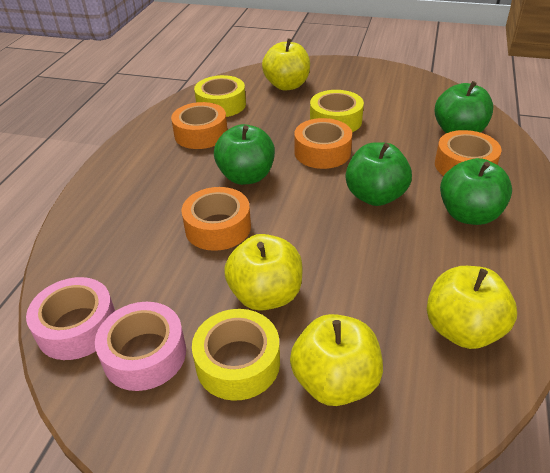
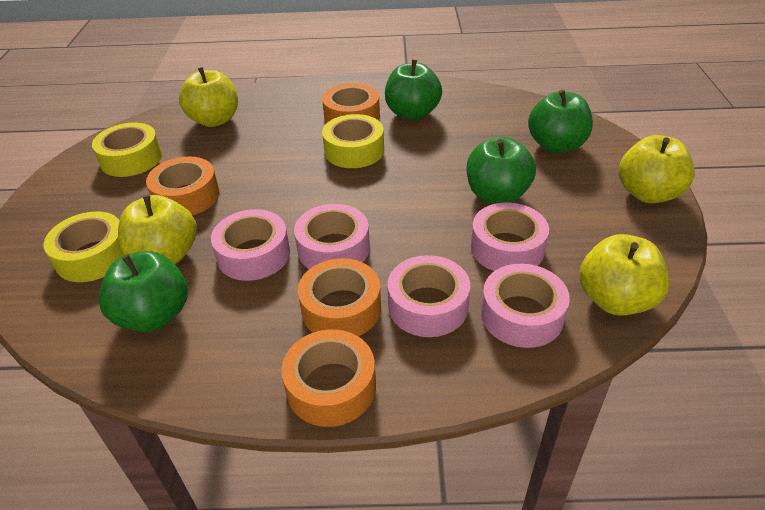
pink tape: 2 -> 5

